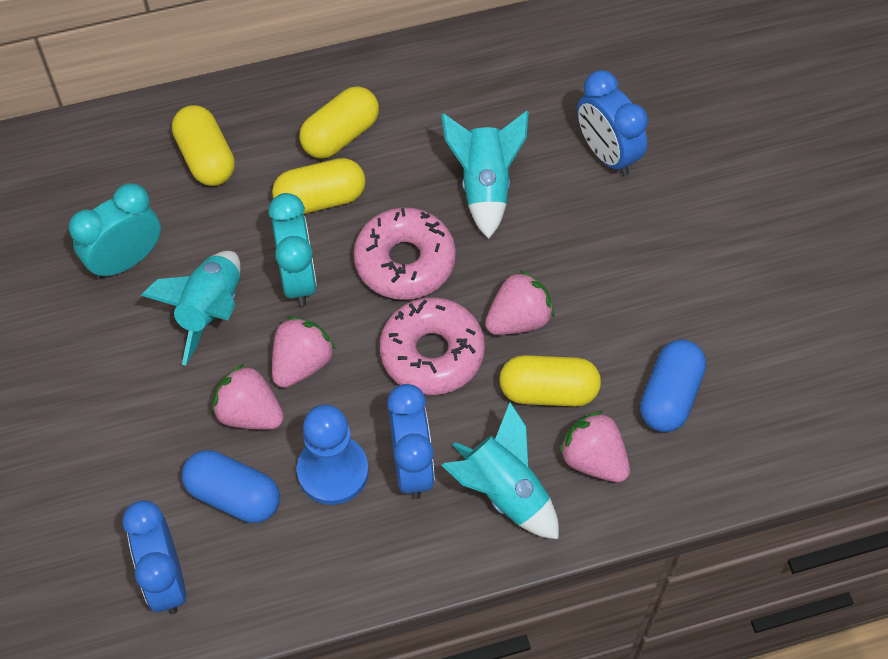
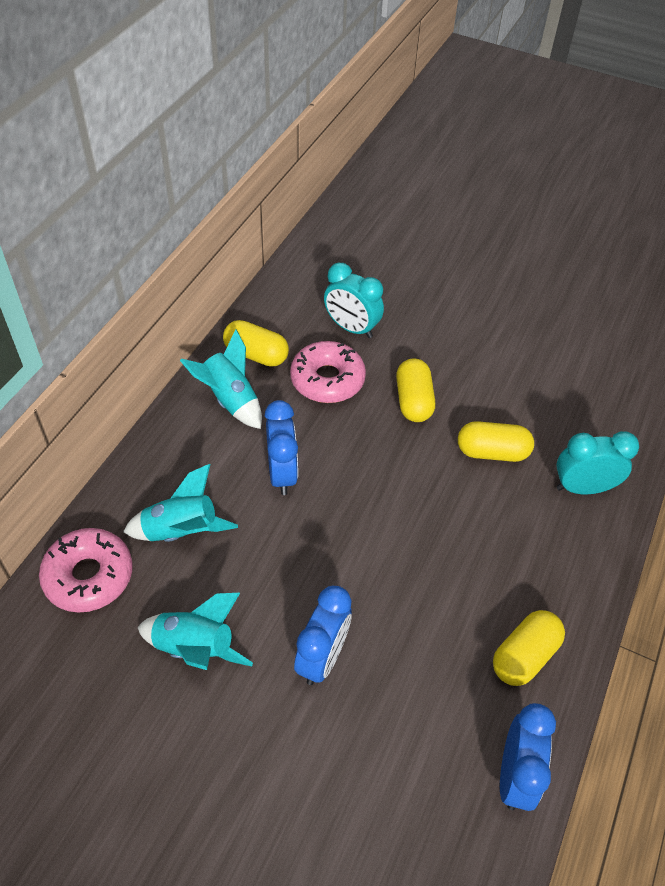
blue capsule: 2 -> 0
blue pawn: 1 -> 0
pink strawberry: 4 -> 0

